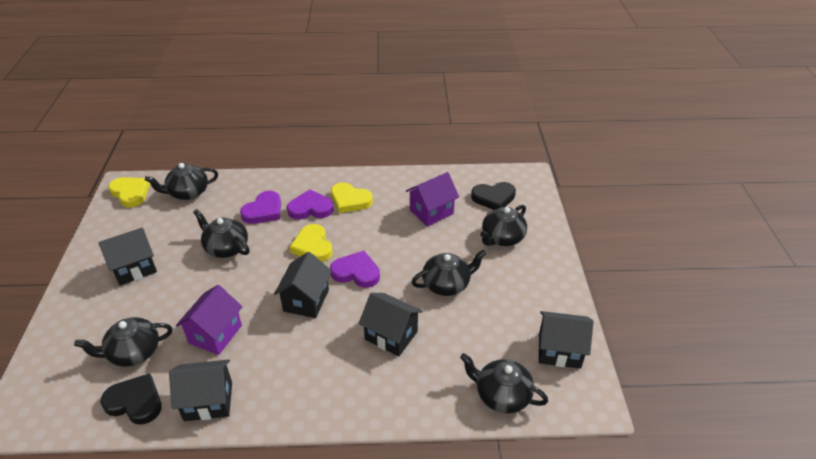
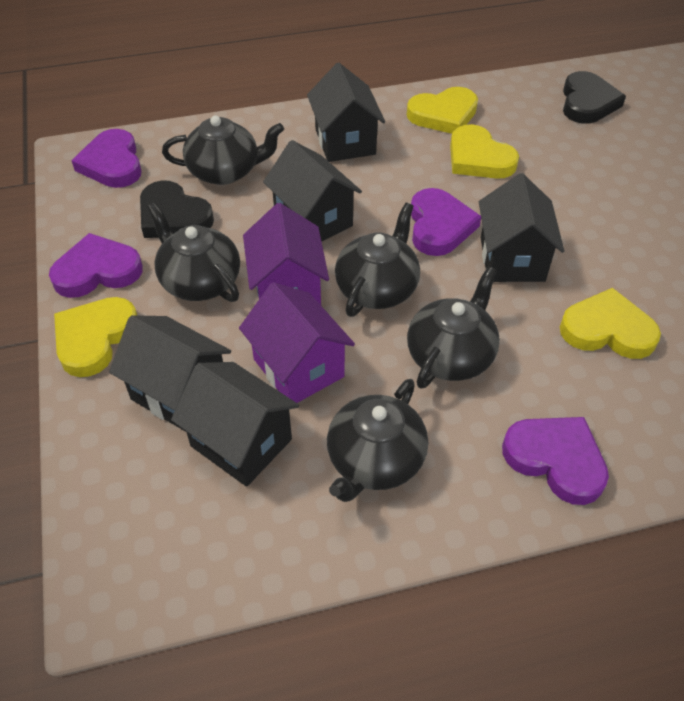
black teapot: 6 -> 5
purple heart: 3 -> 4
yellow heart: 3 -> 4

